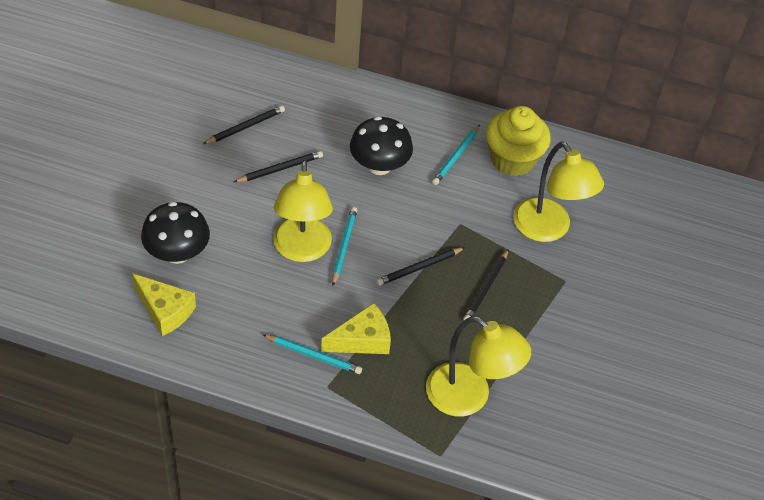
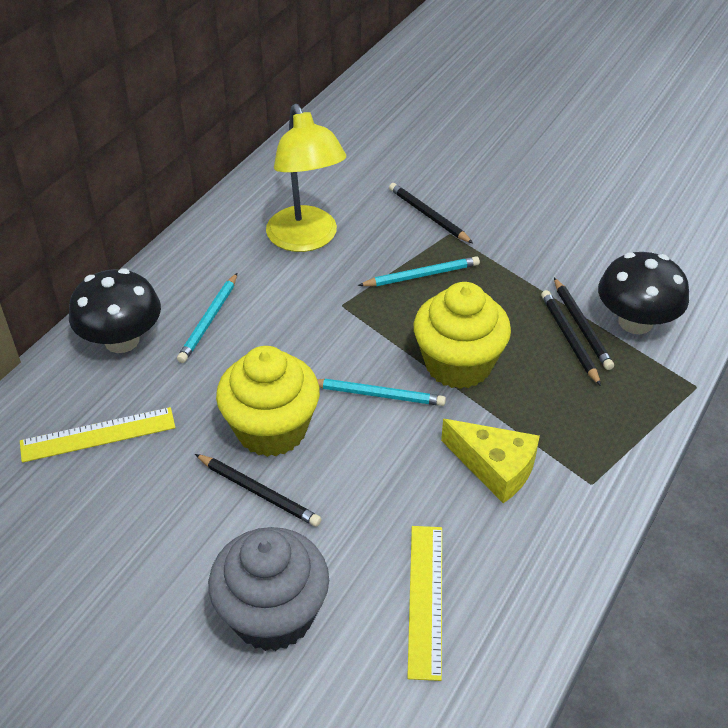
grey cupcake: 0 -> 1
yellow cheese: 2 -> 1
yellow cupcake: 1 -> 2
yellow lamp: 3 -> 1
yellow ruler: 0 -> 2

